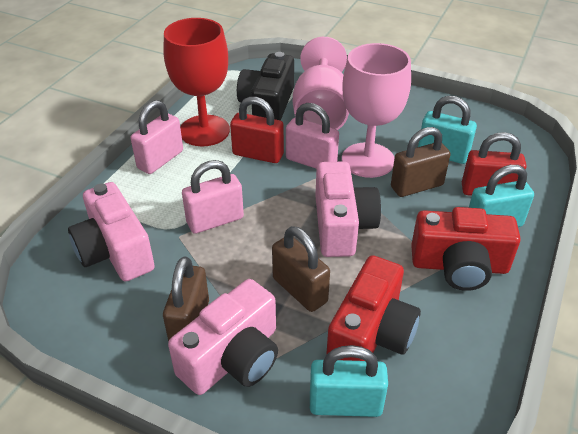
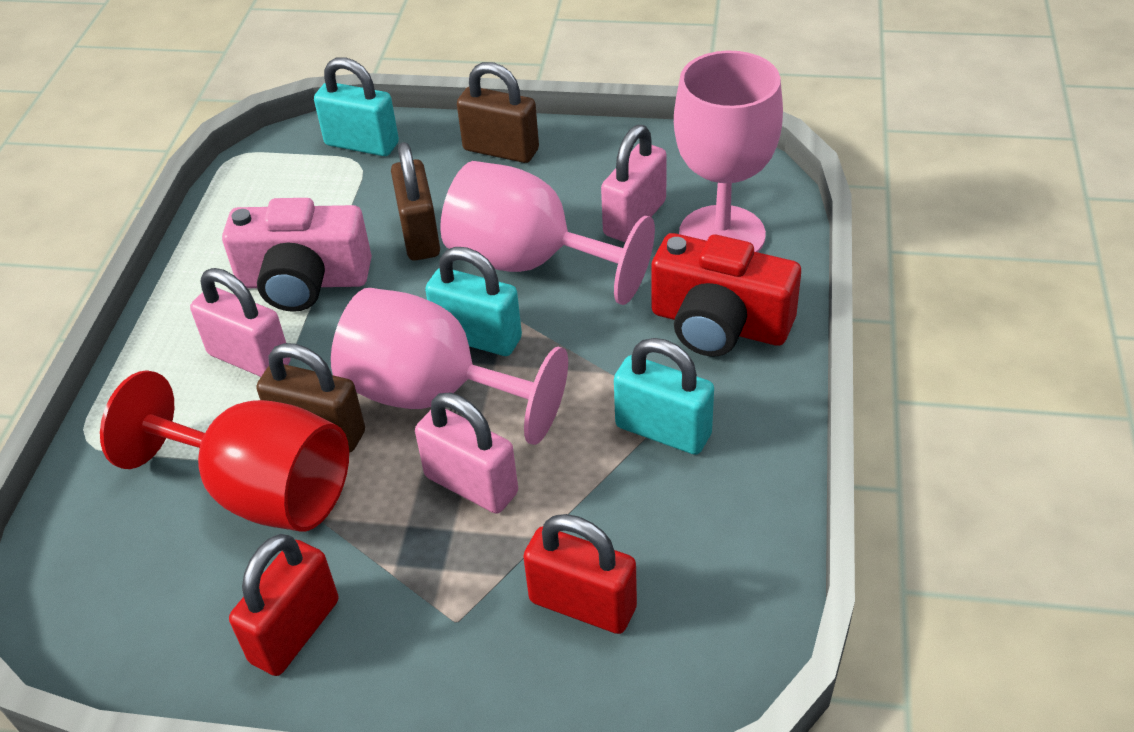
black camera: 1 -> 0
pink camera: 3 -> 1
pink goblet: 2 -> 3
red camera: 2 -> 1

